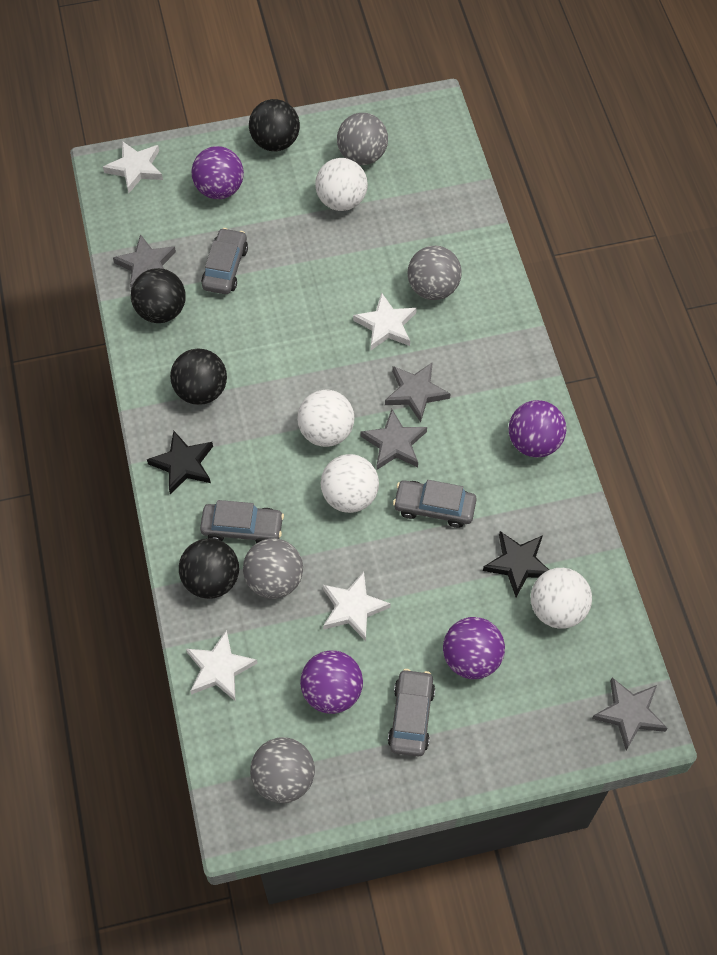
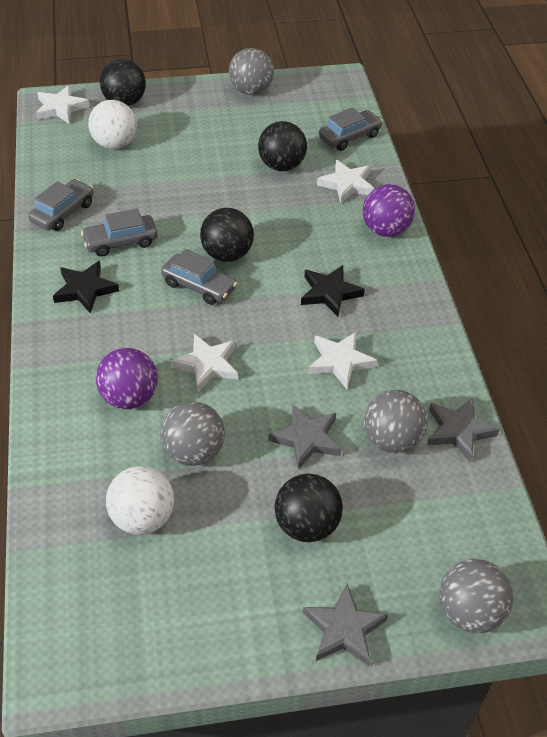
grey star: 4 -> 3
purple ball: 4 -> 2
white ball: 4 -> 2

